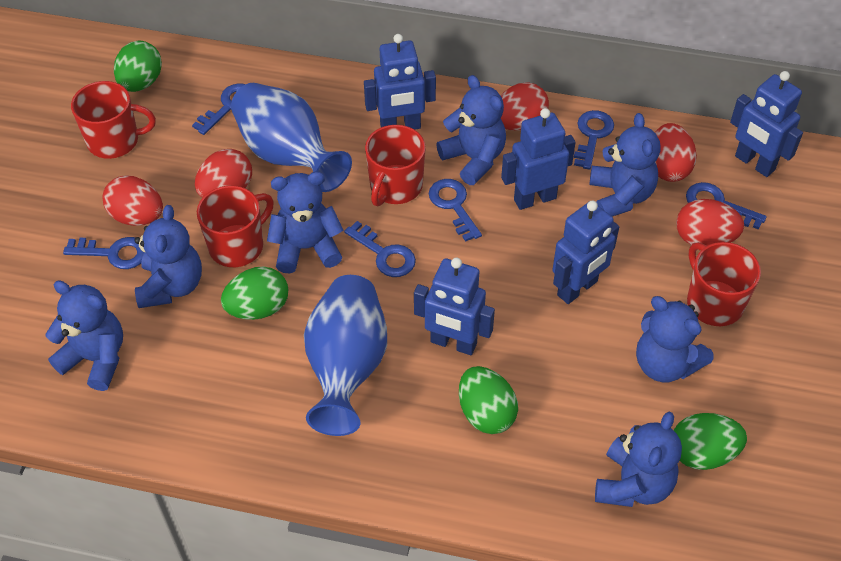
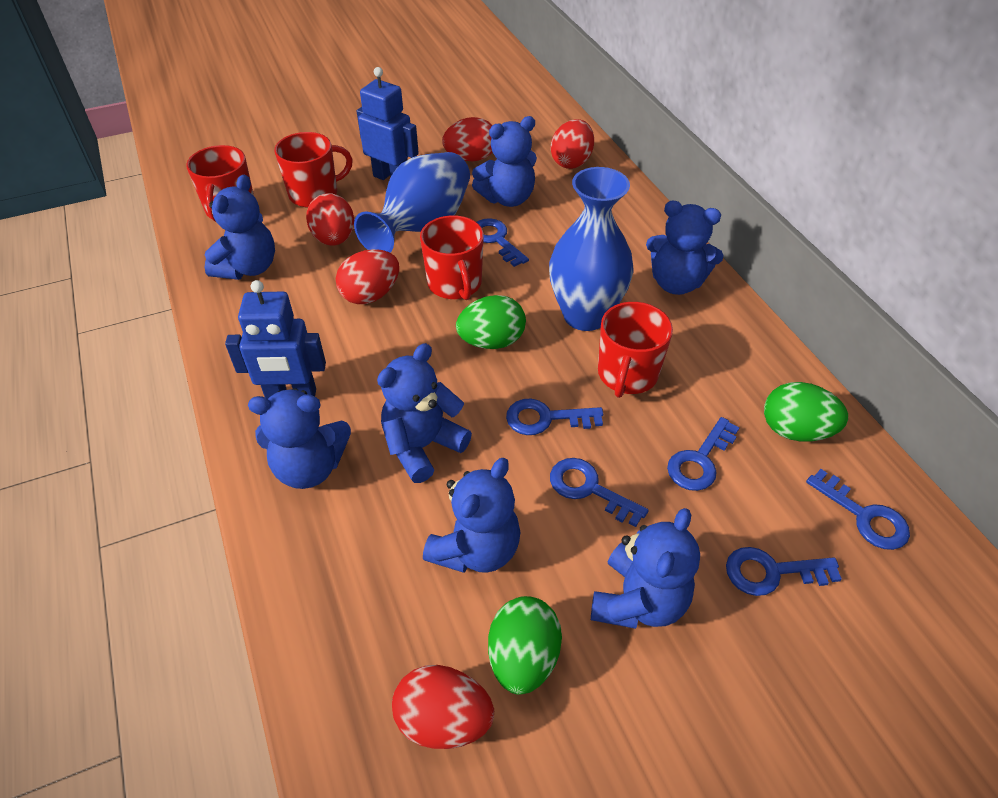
blue robot: 5 -> 2
green egg: 4 -> 3

